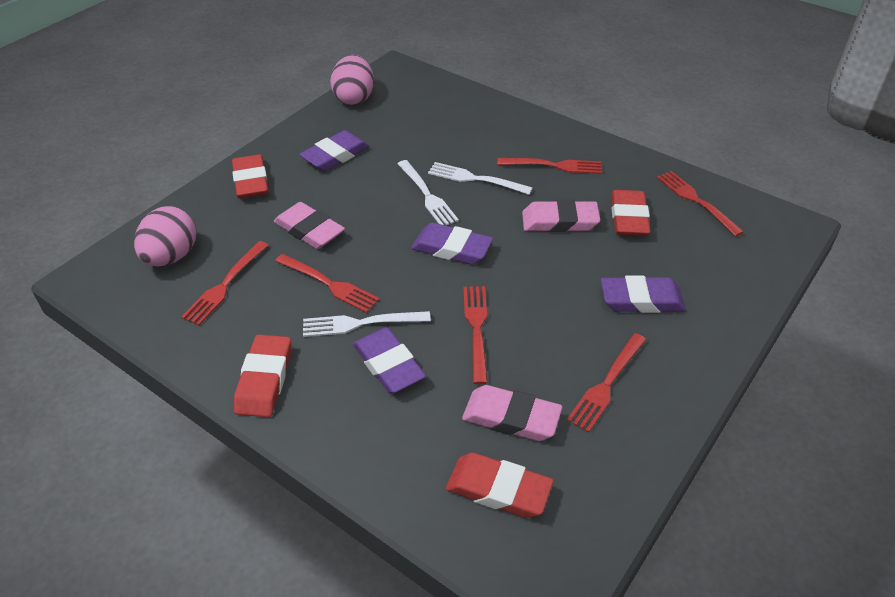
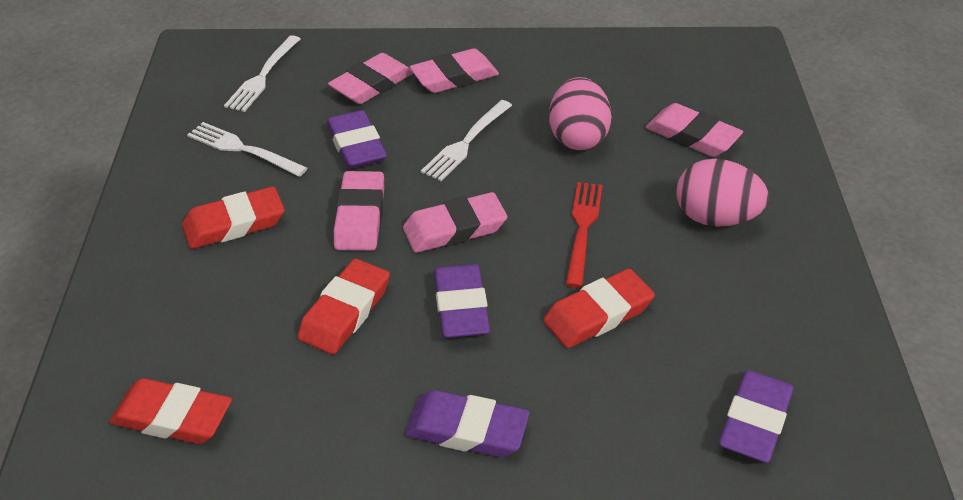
pink eraser: 3 -> 5
red fork: 6 -> 1

